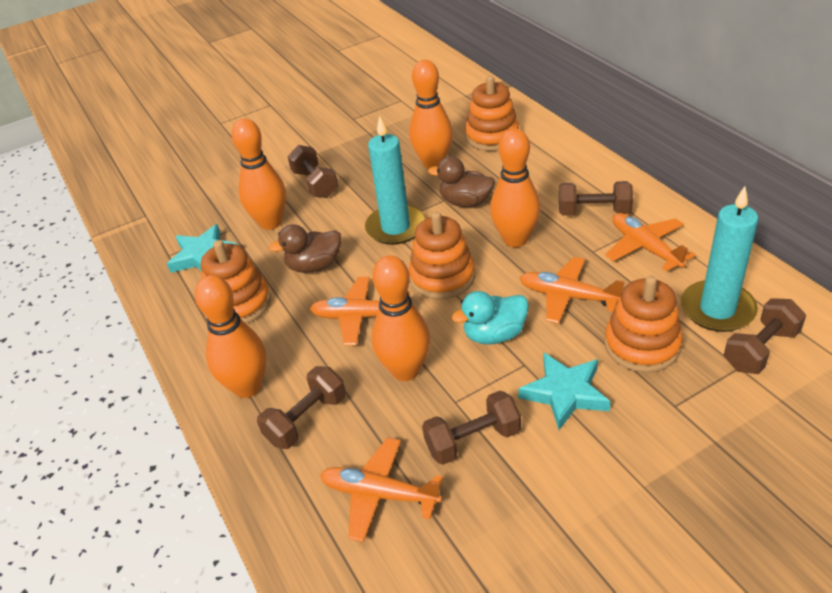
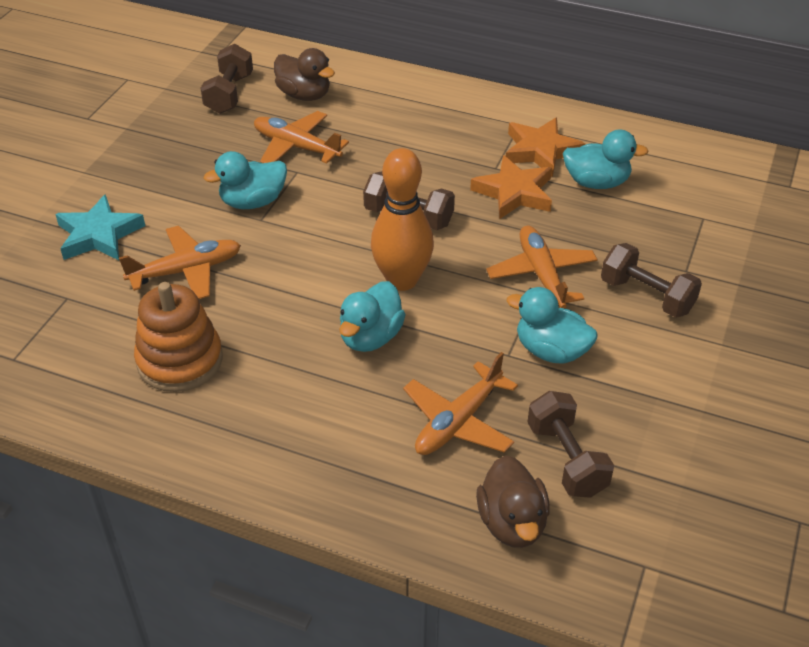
brown dumbbell: 5 -> 4
orange bowling pin: 5 -> 1
orange stacking toy: 4 -> 1
orange star: 0 -> 2
turquoise candle: 2 -> 0
turquoise duck: 1 -> 4
turquoise star: 2 -> 1

